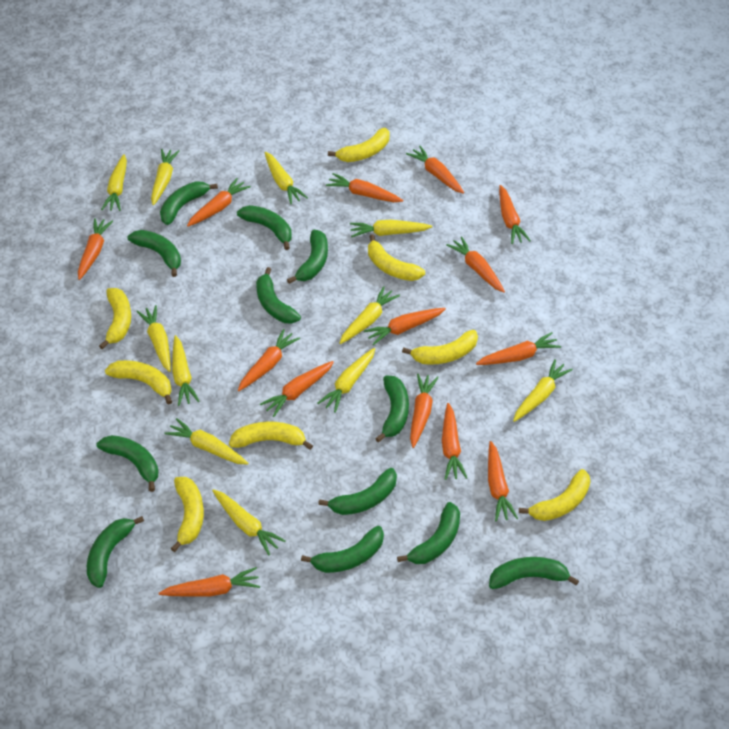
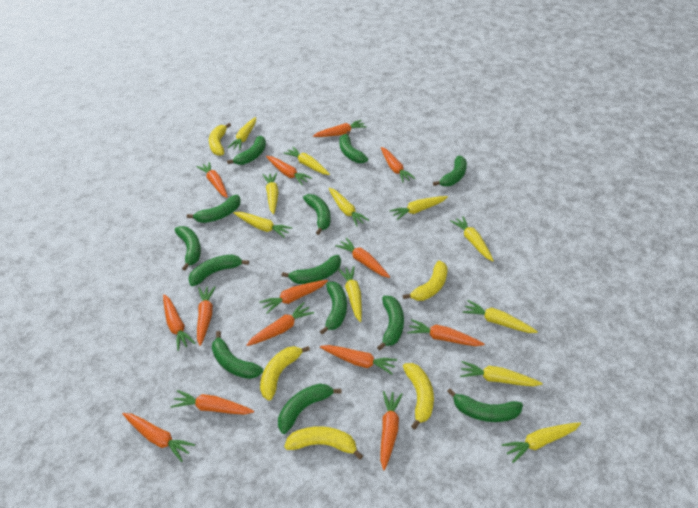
green banana: 12 -> 13
yellow banana: 8 -> 5

